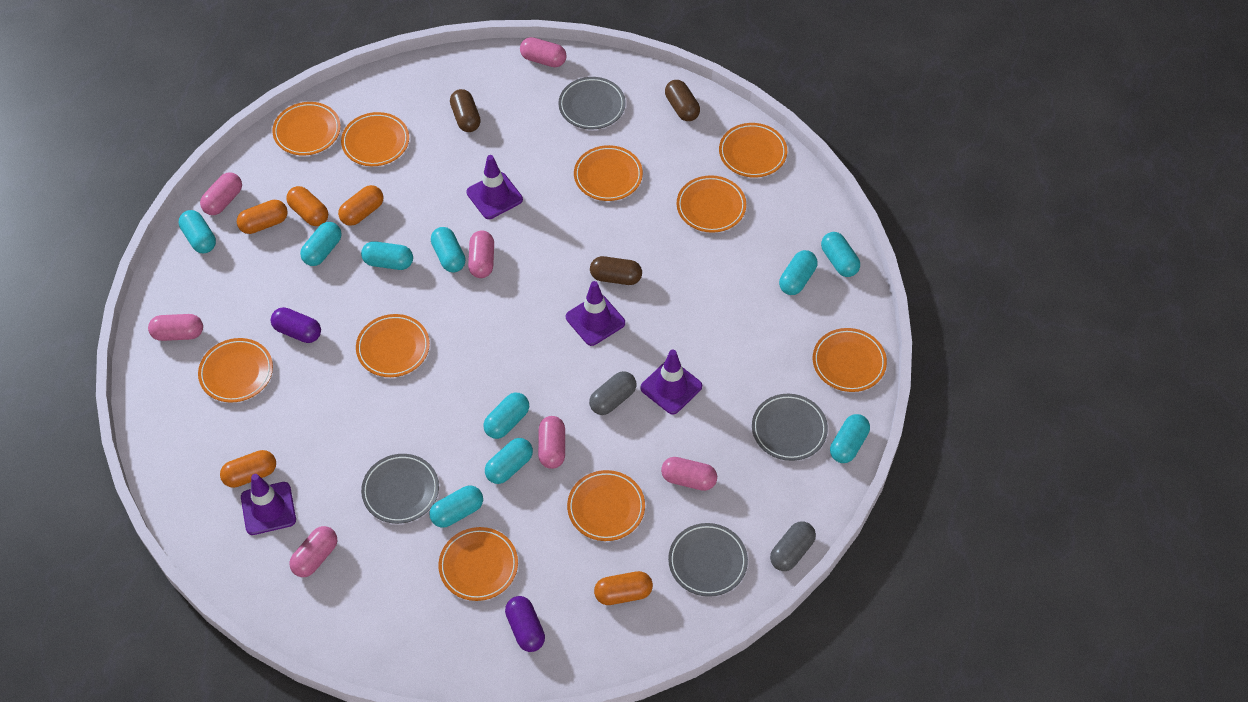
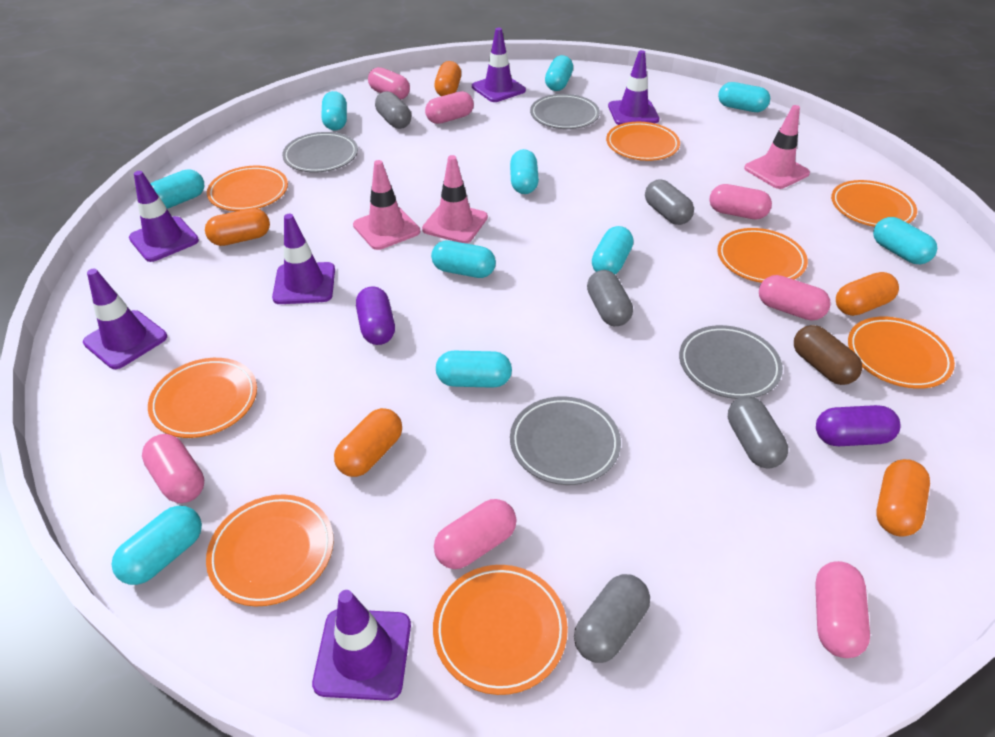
brown capsule: 3 -> 1
grey capsule: 2 -> 5
orange plate: 10 -> 8
pink traffic cone: 0 -> 3
purple traffic cone: 4 -> 6

